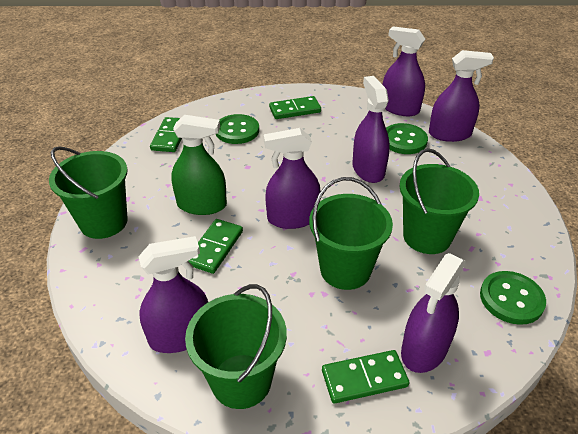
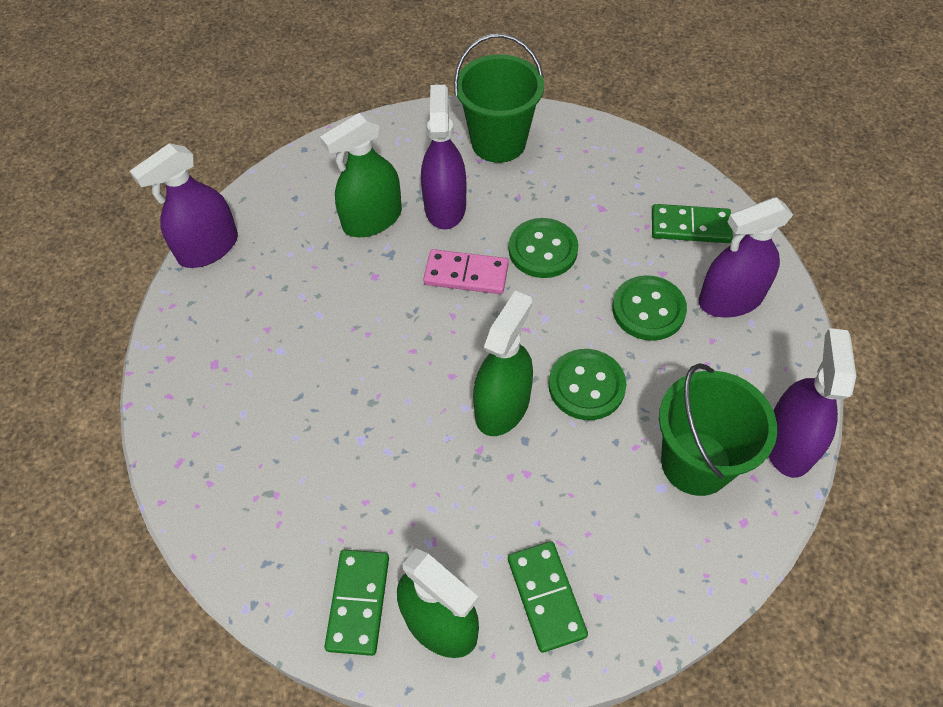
green bucket: 4 -> 2
green domino: 4 -> 3
green spray bottle: 1 -> 3
pink domino: 0 -> 1
purple spray bottle: 6 -> 4

